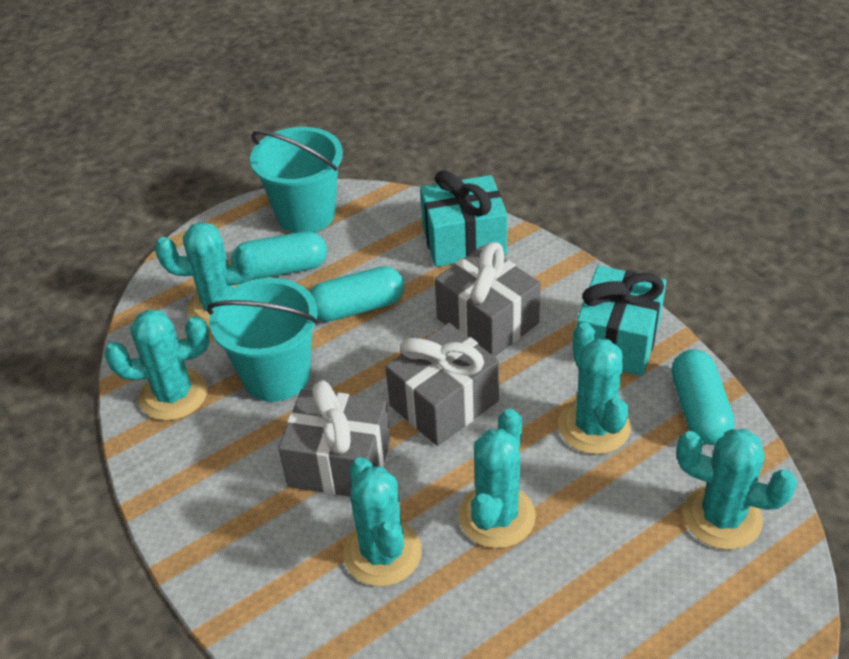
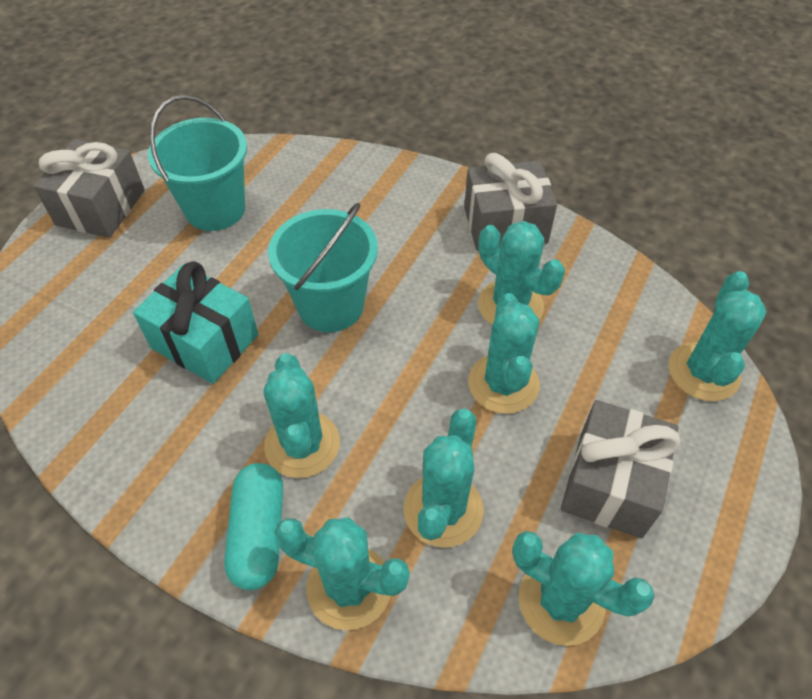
turquoise cactus: 6 -> 7
turquoise capsule: 3 -> 1
turquoise gift: 2 -> 1

